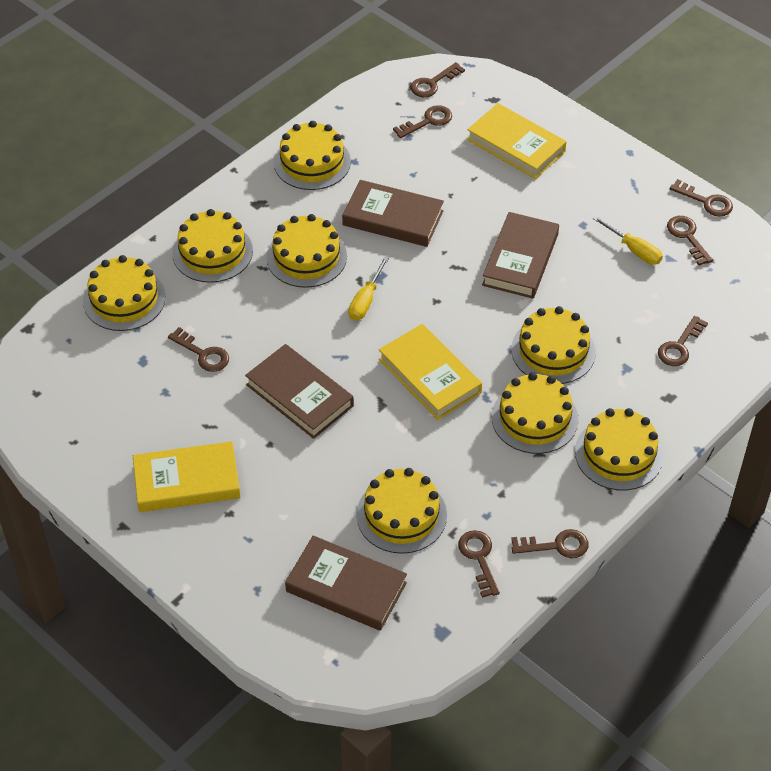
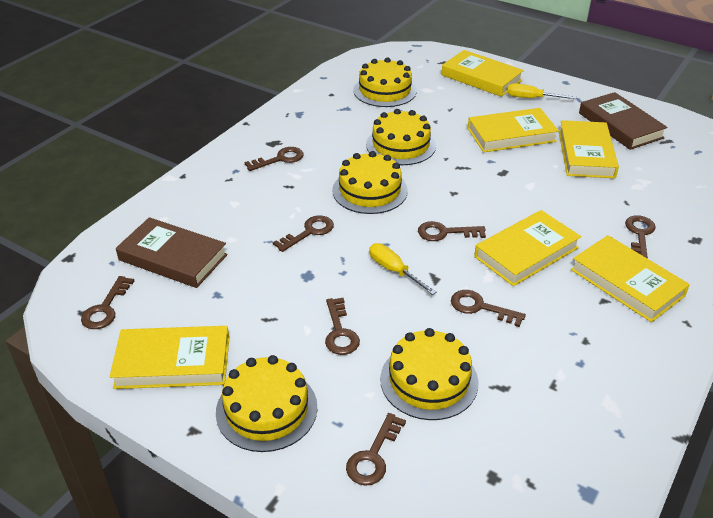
brown book: 4 -> 2
yellow book: 3 -> 6
yellow cake: 8 -> 5

